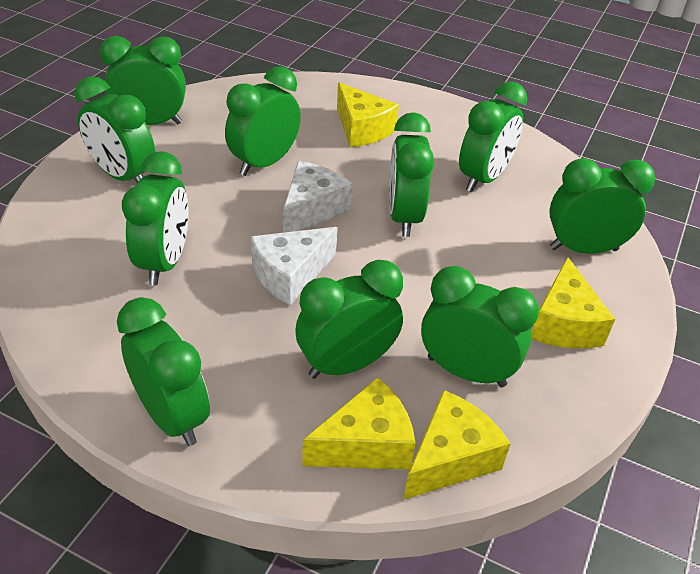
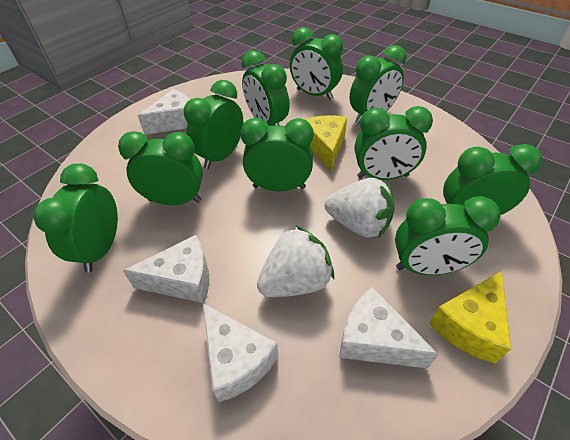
white cheese: 2 -> 4
white strawberry: 0 -> 2
yellow cheese: 4 -> 2

